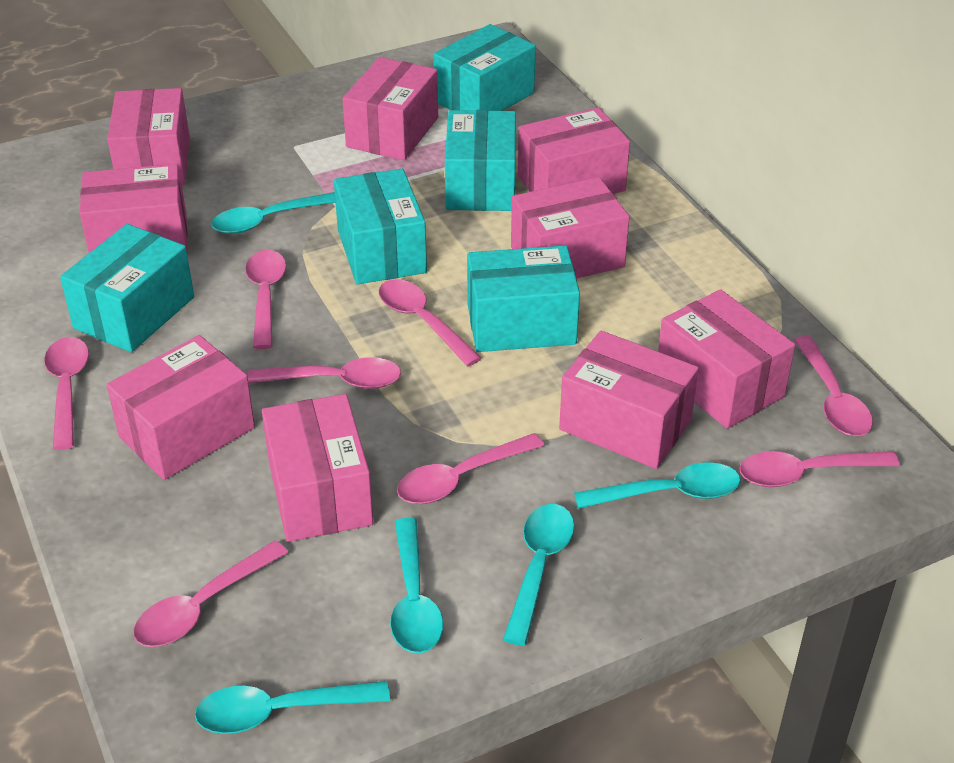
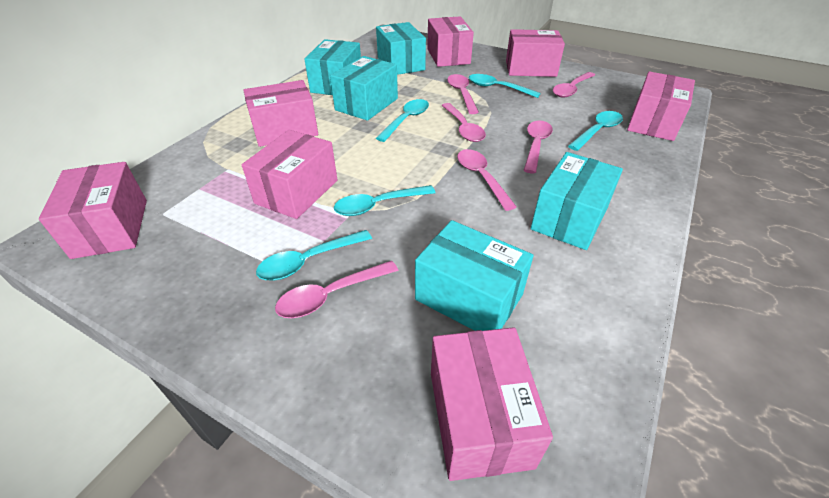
pink box: 9 -> 7
pink spoon: 8 -> 6

